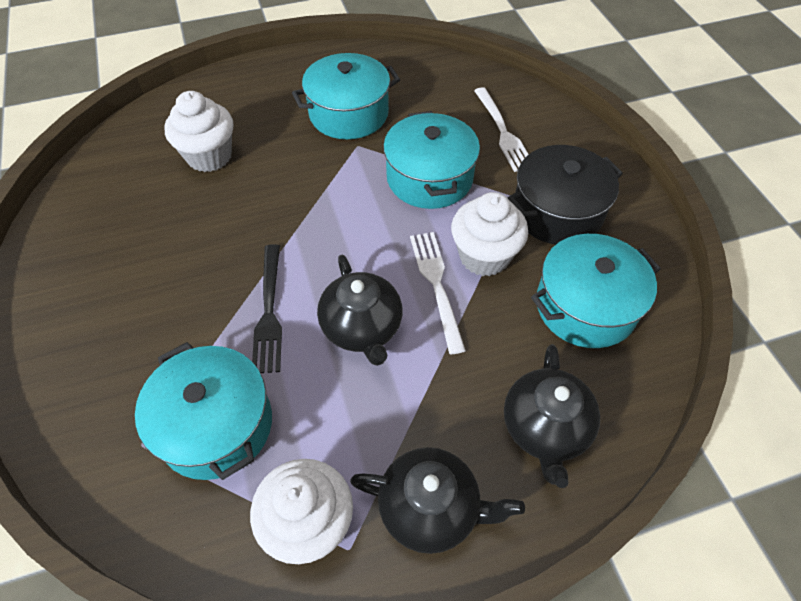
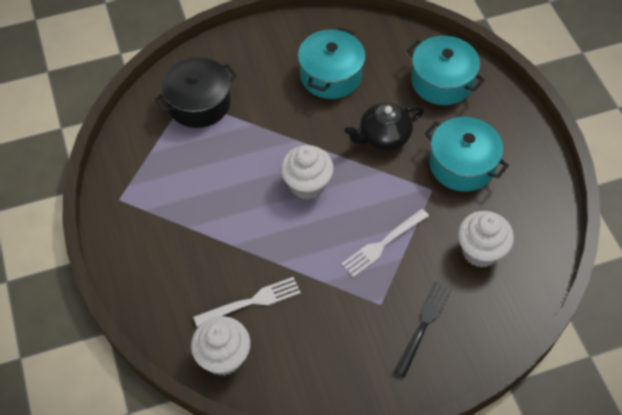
black teapot: 3 -> 1
turquoise pot: 4 -> 3

